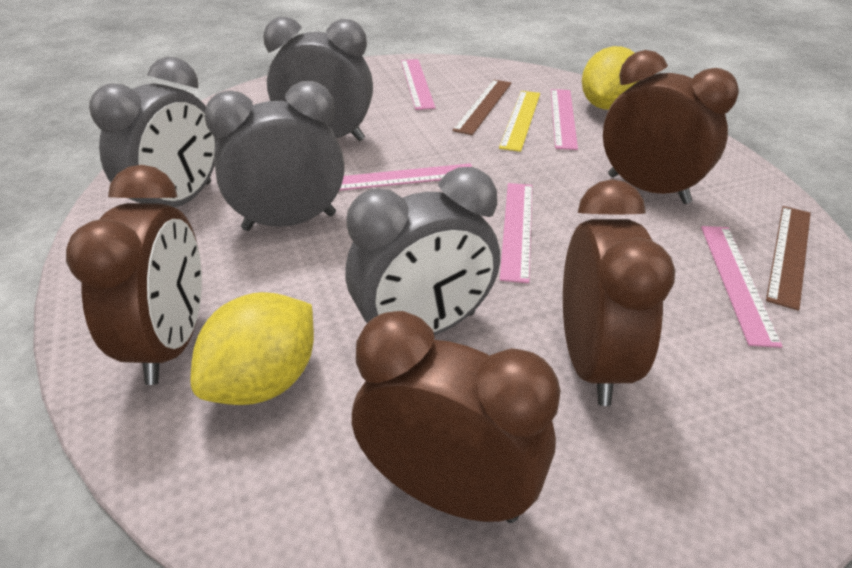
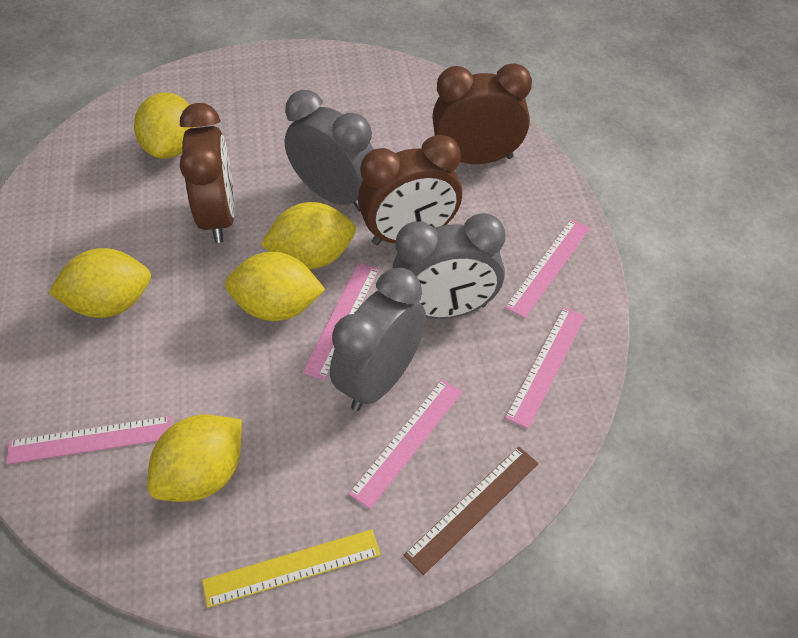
brown clock: 4 -> 3
brown ruler: 2 -> 1
grey clock: 4 -> 3
yellow lemon: 2 -> 5

